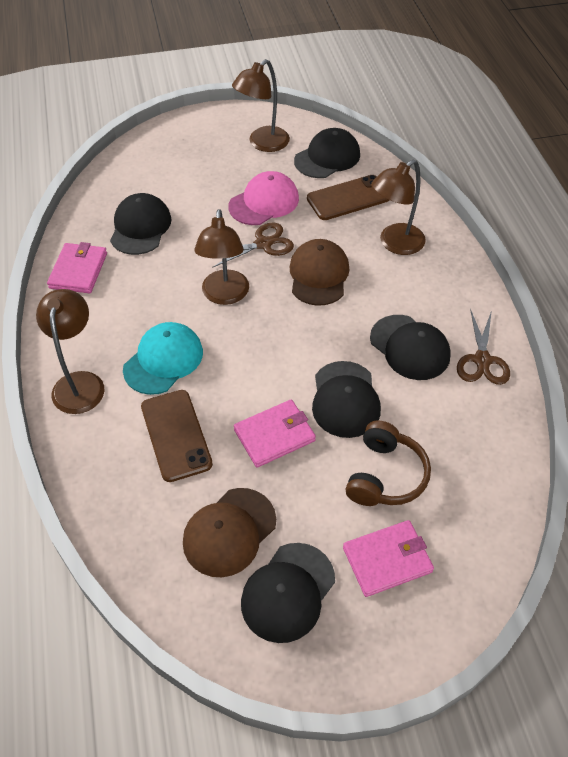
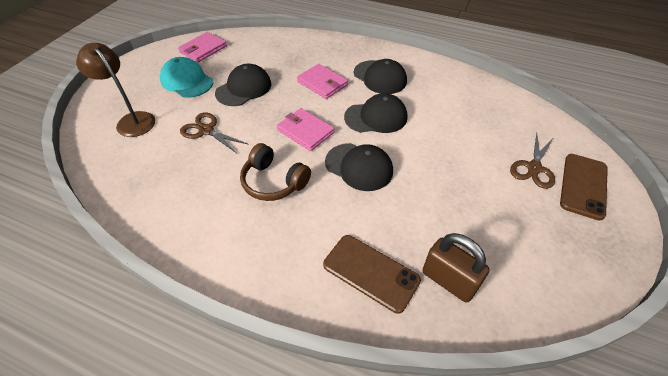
black cap: 5 -> 4
brown cap: 2 -> 0
brown lamp: 4 -> 1
brown padlock: 0 -> 1
pink cap: 1 -> 0

